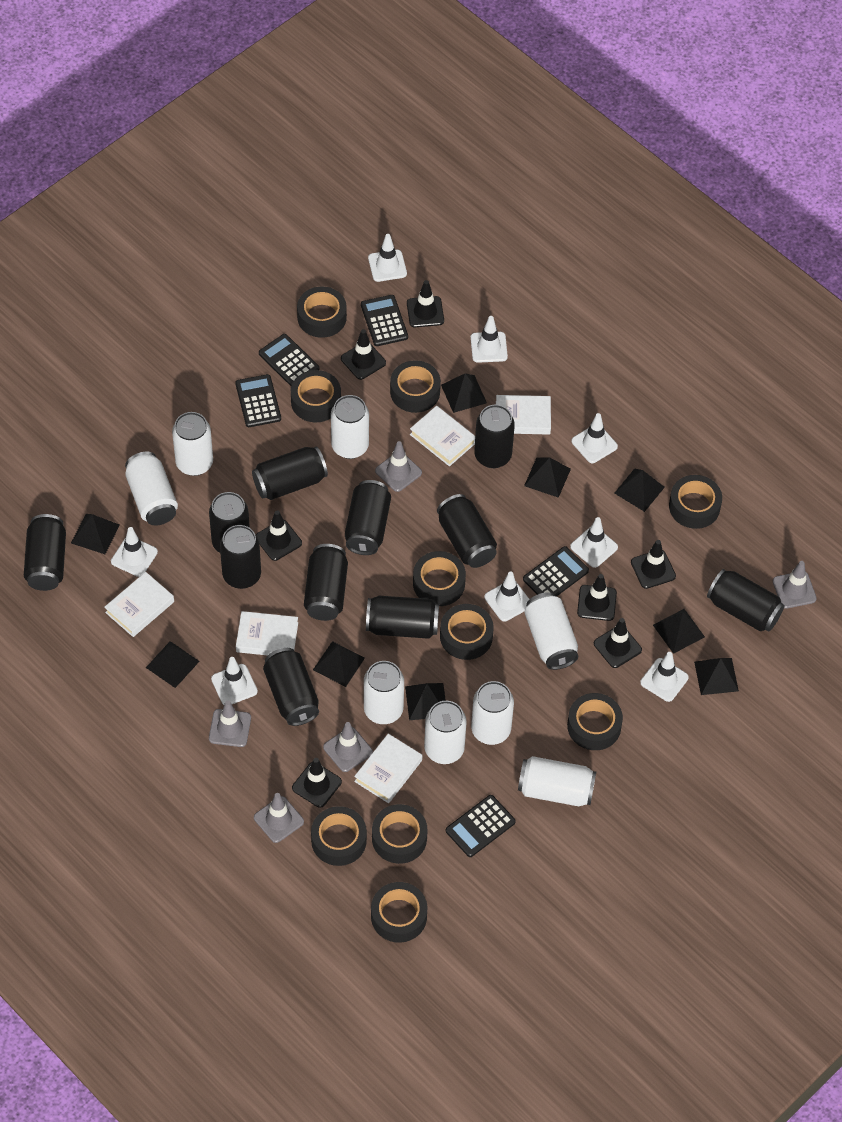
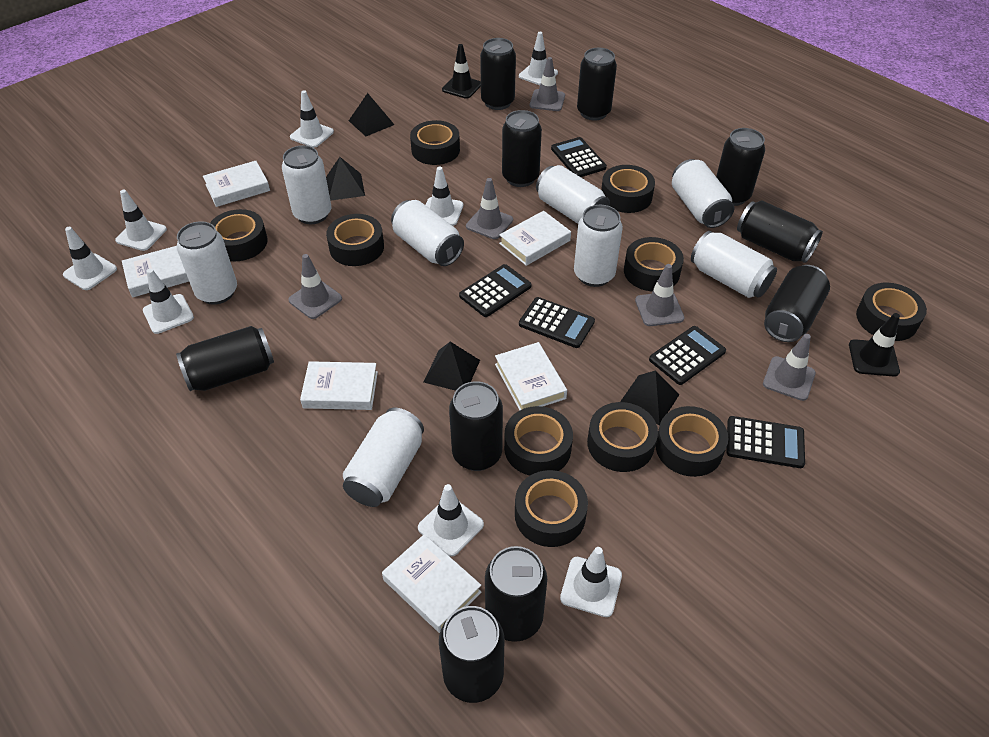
black can: 11 -> 10
black pyramid: 9 -> 4
black traffic cone: 7 -> 2
white book: 5 -> 6

